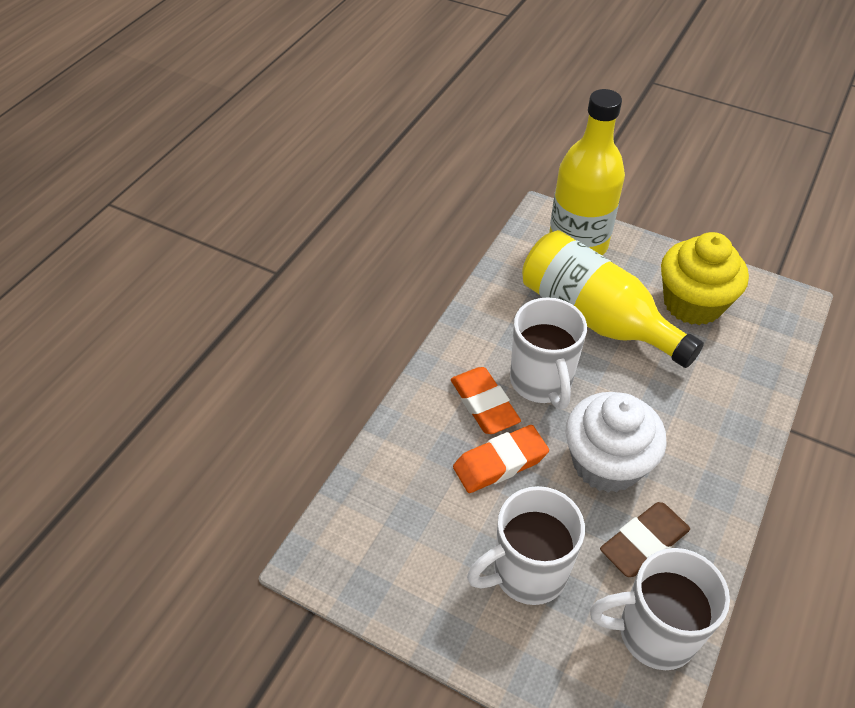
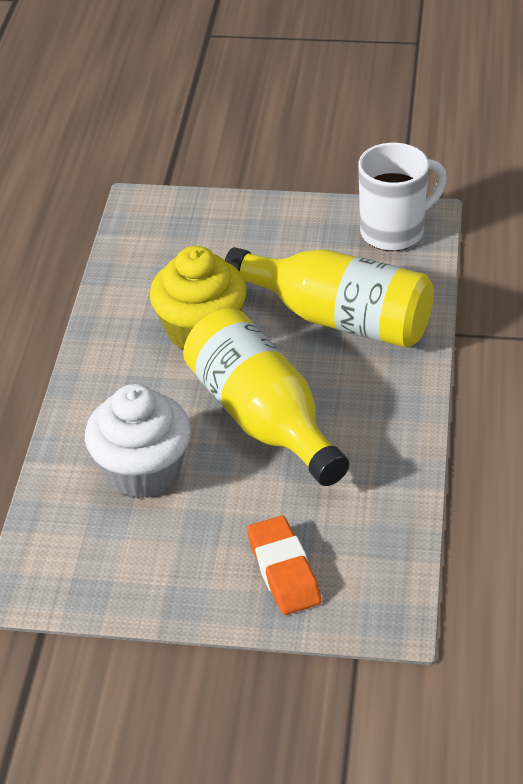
brown eraser: 1 -> 0
orange eraser: 2 -> 1
white mug: 3 -> 1

